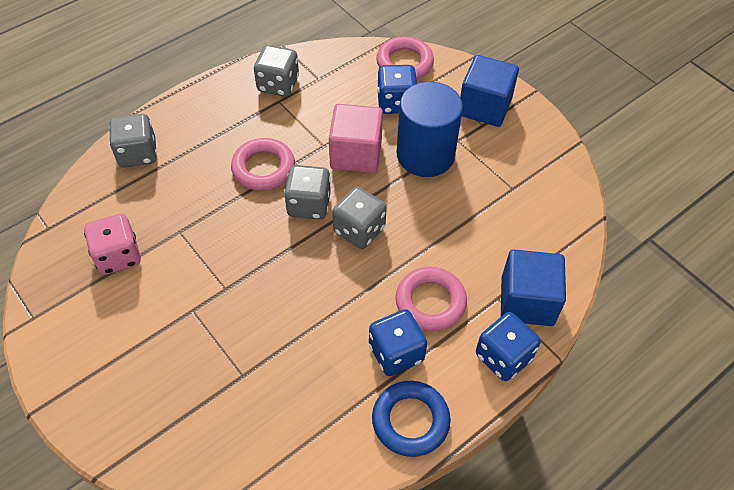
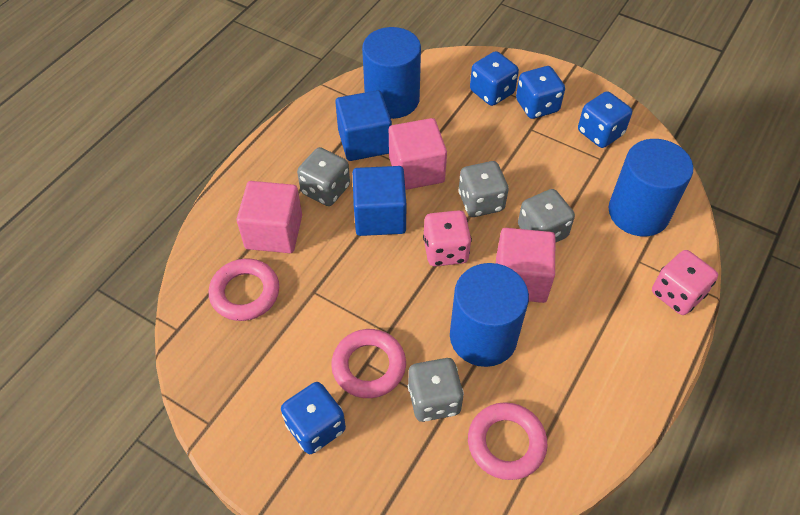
blue cylinder: 1 -> 3
blue dice: 3 -> 4
blue ring: 1 -> 0
pink cube: 1 -> 3
pink dice: 1 -> 2

